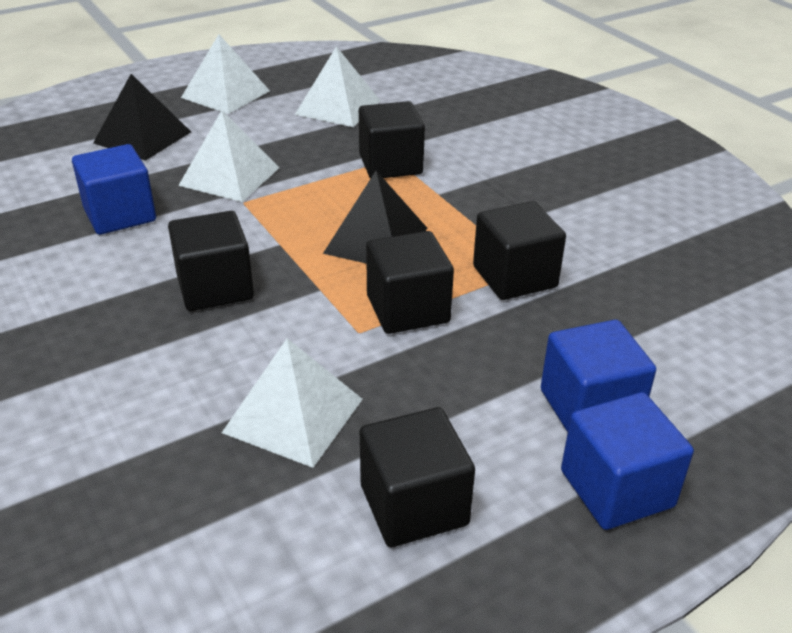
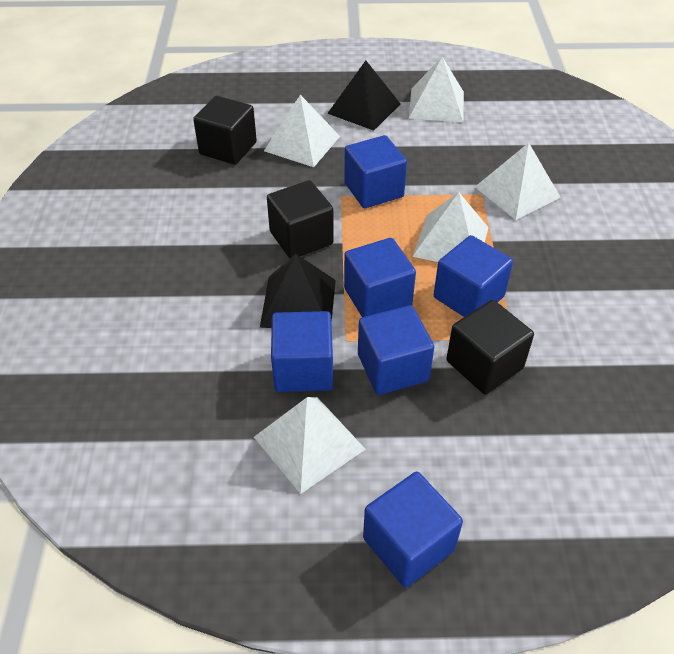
black cube: 5 -> 3
blue cube: 3 -> 6
white pyramid: 4 -> 5

